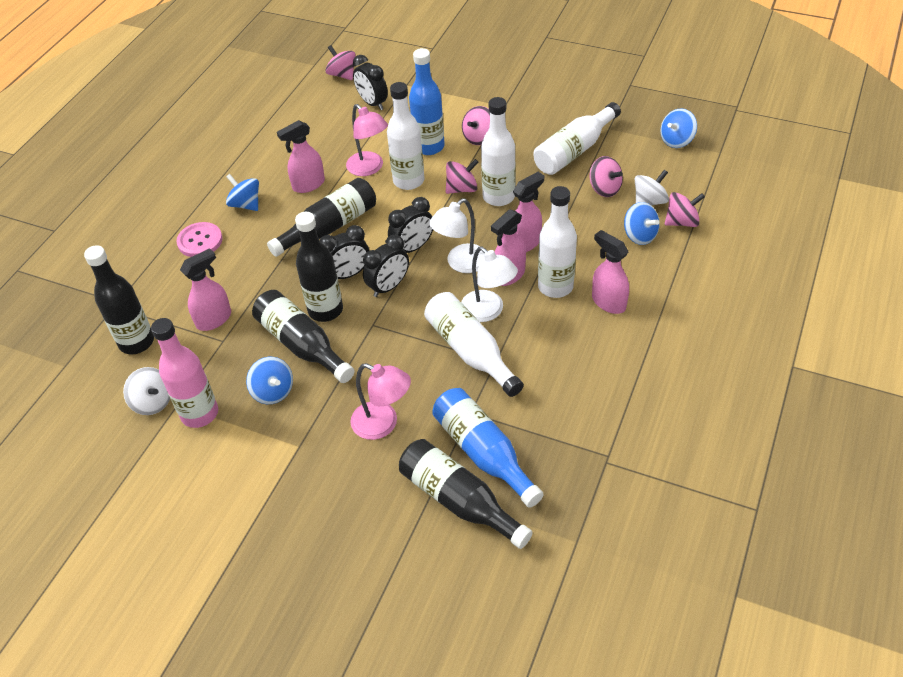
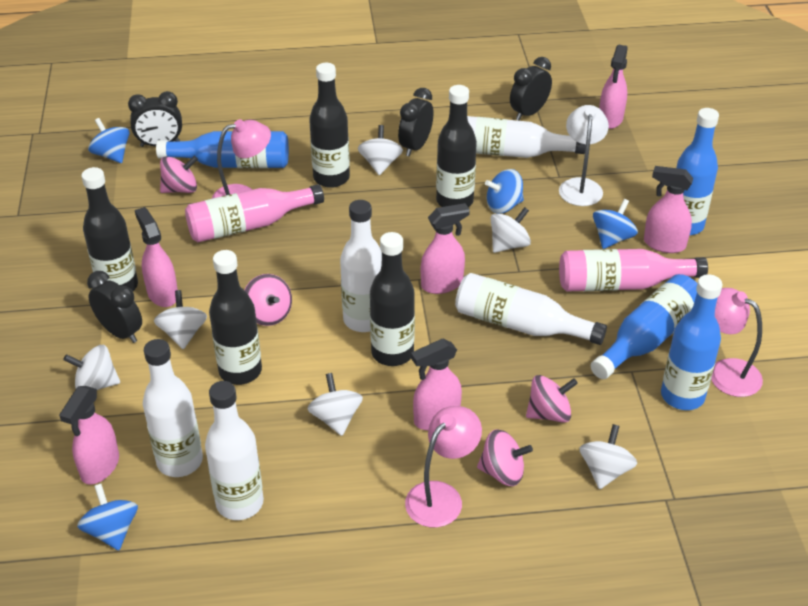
blue bottle: 2 -> 4
pink bottle: 1 -> 2
pink button: 1 -> 0
pink lamp: 2 -> 3
pink spinning top: 5 -> 4
pink spray bottle: 5 -> 6
white lamp: 2 -> 1
white spinning top: 2 -> 6

